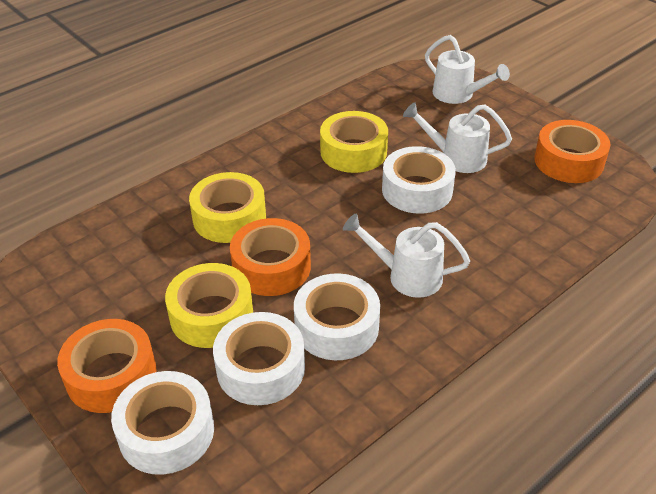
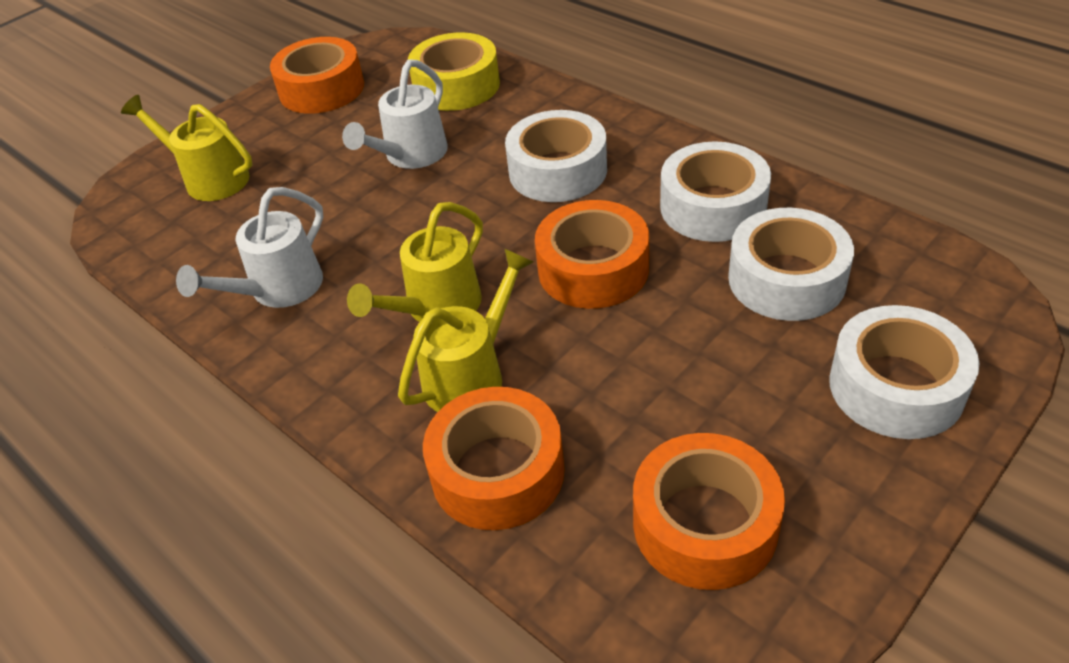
orange tape: 3 -> 4
white watering can: 3 -> 2
yellow tape: 3 -> 1
yellow watering can: 0 -> 3

